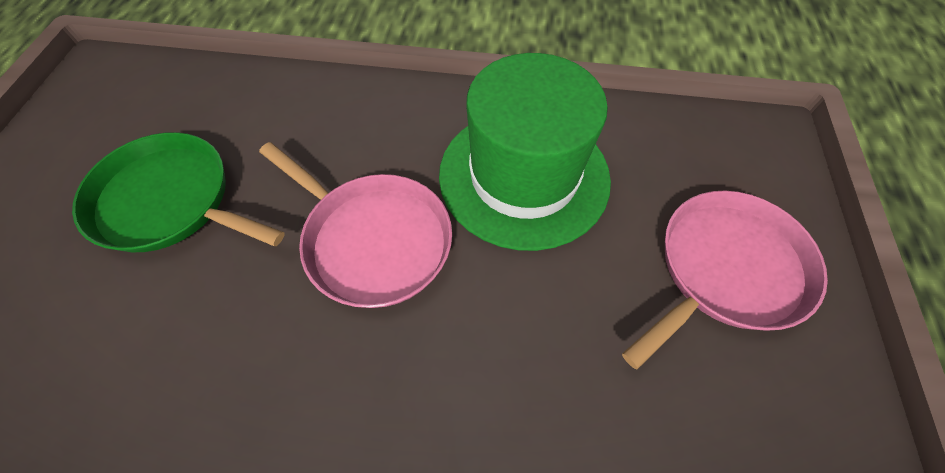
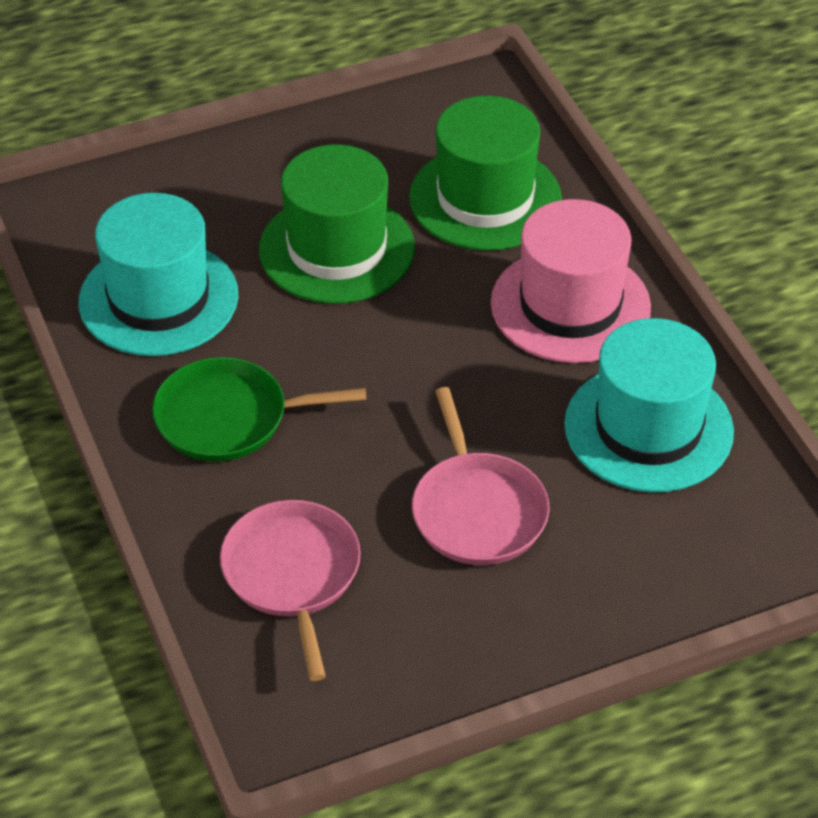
green hat: 1 -> 2
pink hat: 0 -> 1
turquoise hat: 0 -> 2

